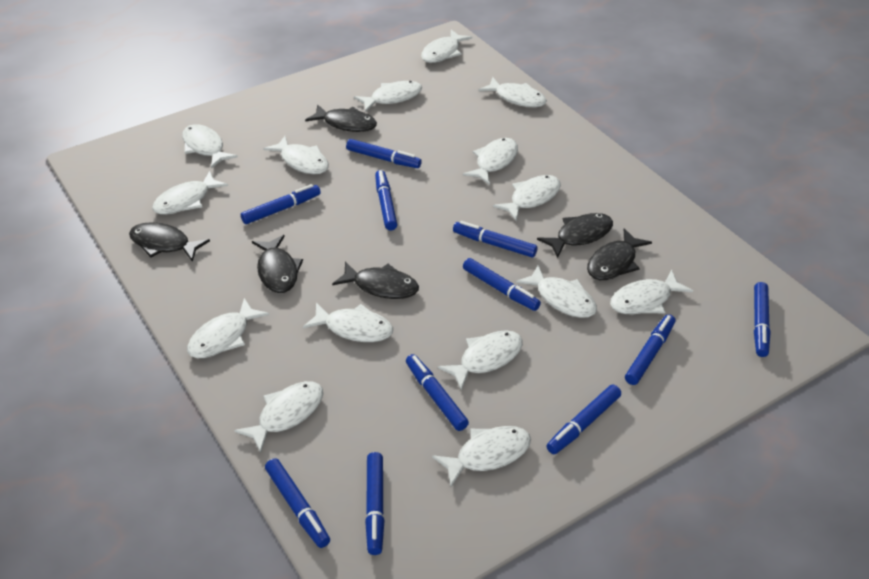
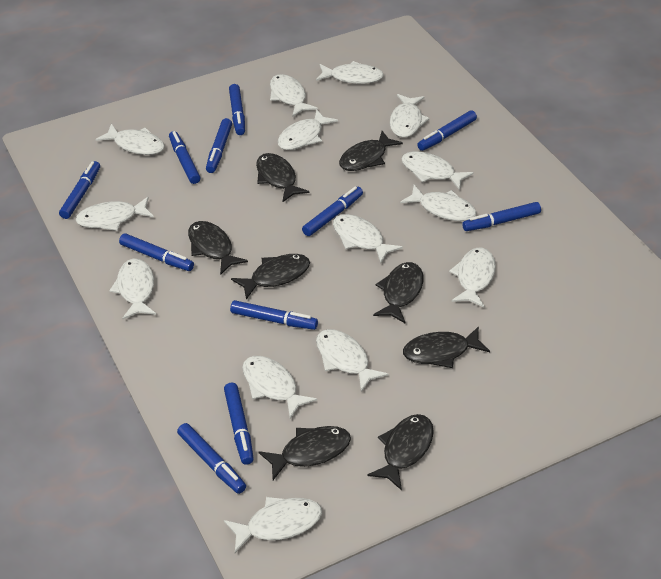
black fish: 6 -> 8
white fish: 15 -> 14

